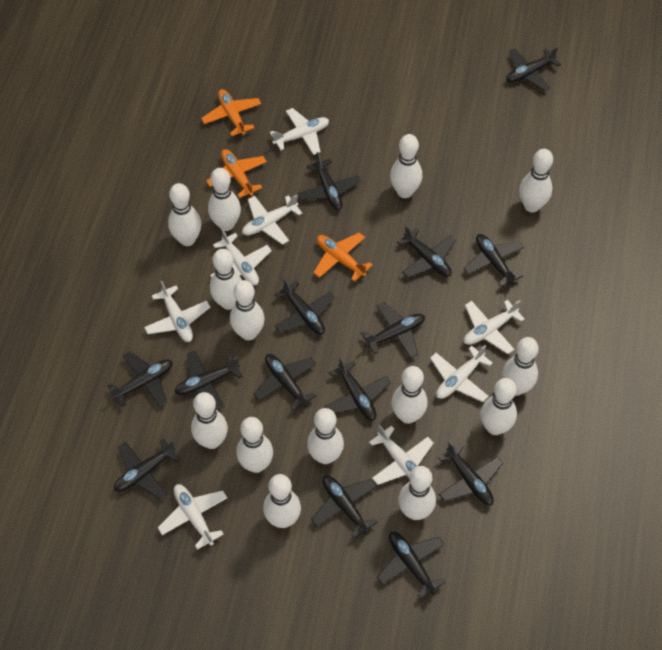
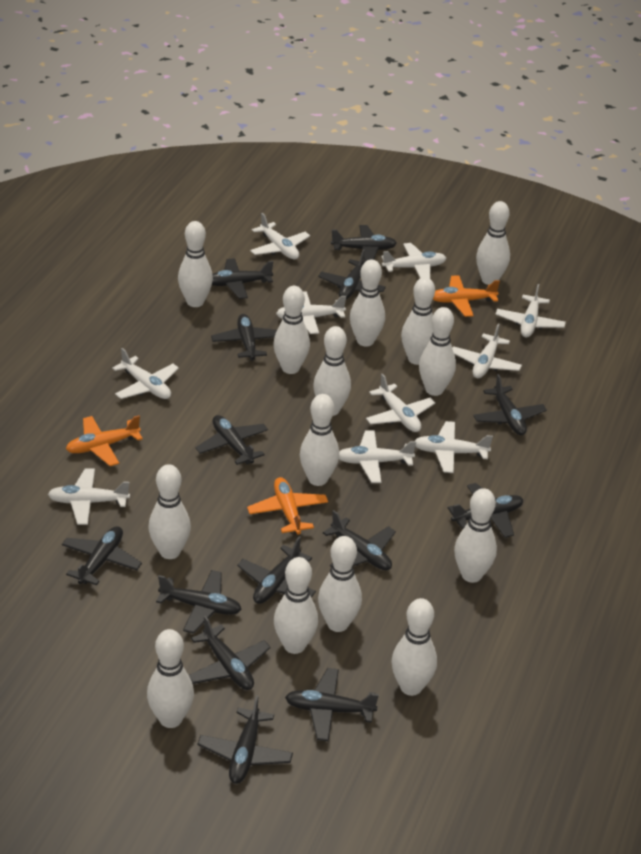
white plane: 8 -> 10

